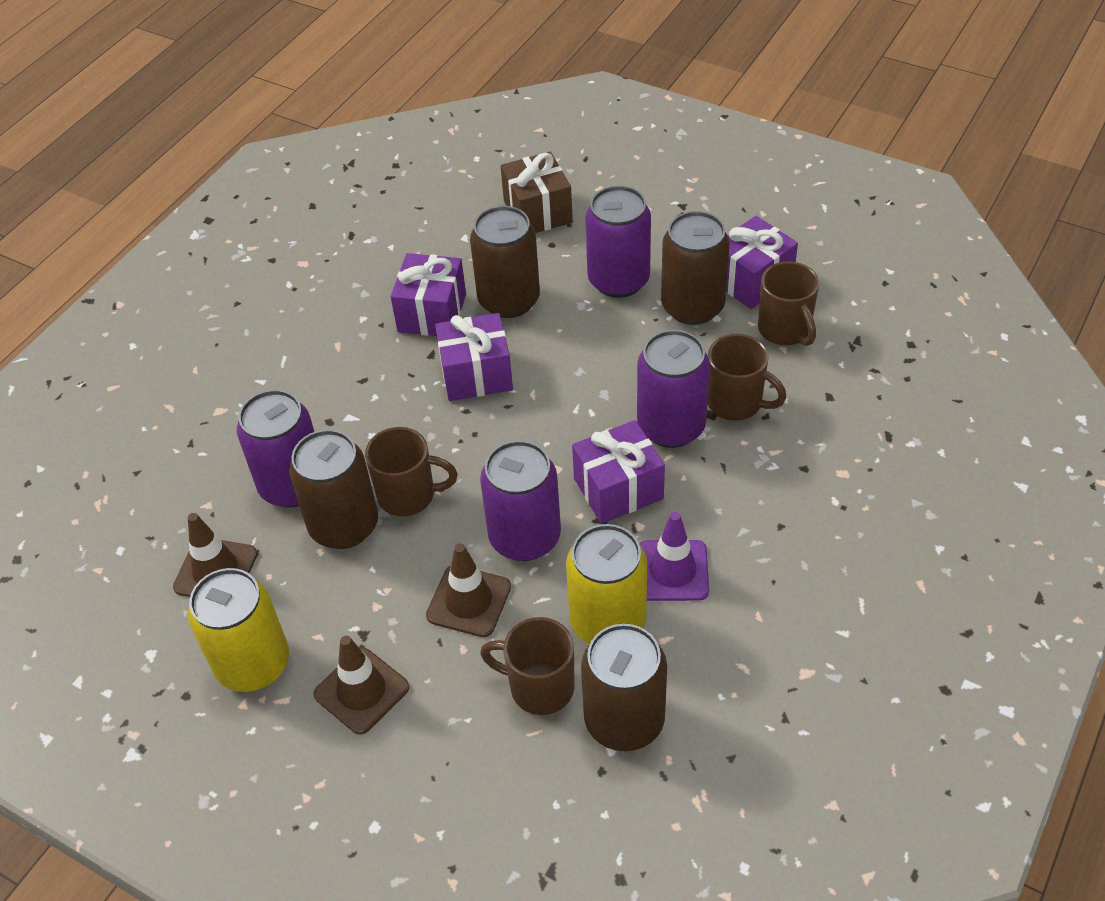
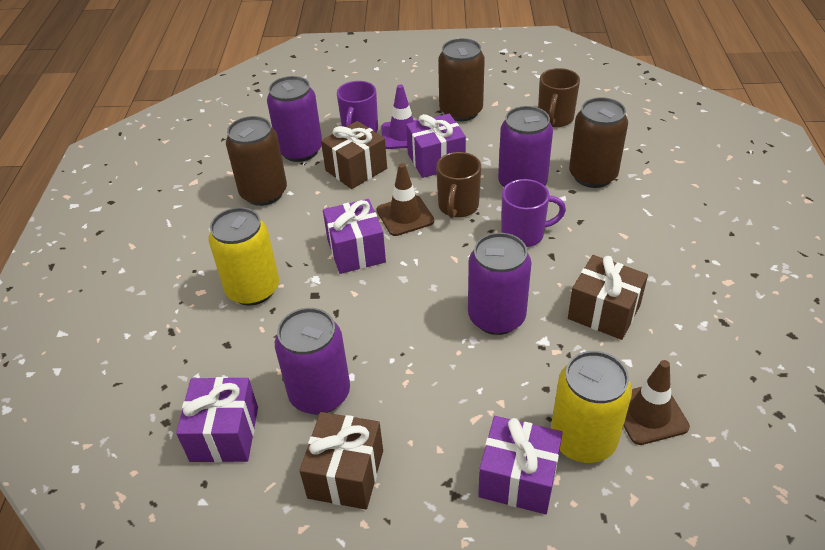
brown can: 4 -> 3
brown gift: 1 -> 3
brown mug: 4 -> 2
brown traffic cone: 3 -> 2
purple mug: 0 -> 2

